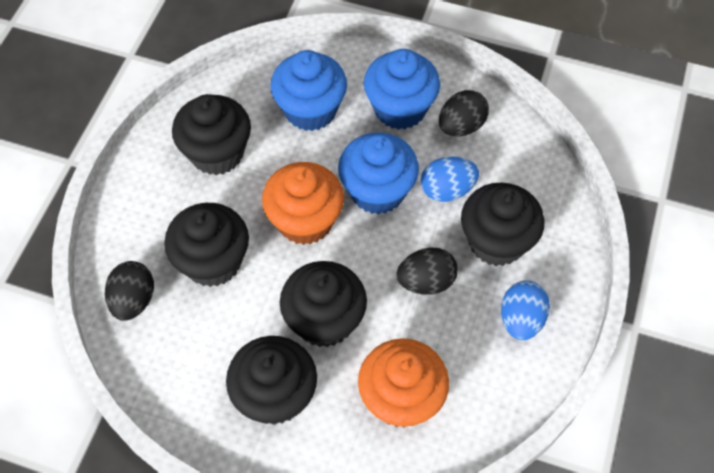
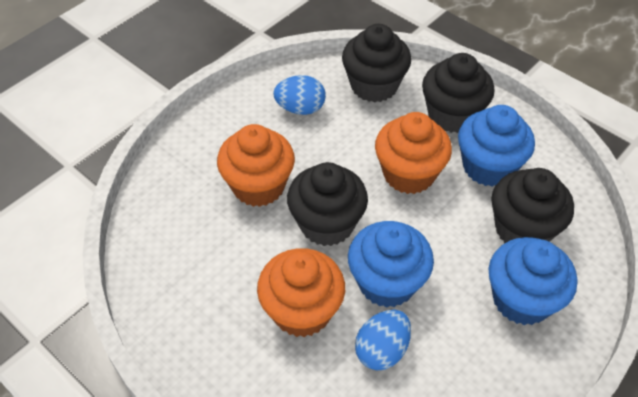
black cupcake: 5 -> 4
black egg: 3 -> 0
orange cupcake: 2 -> 3

